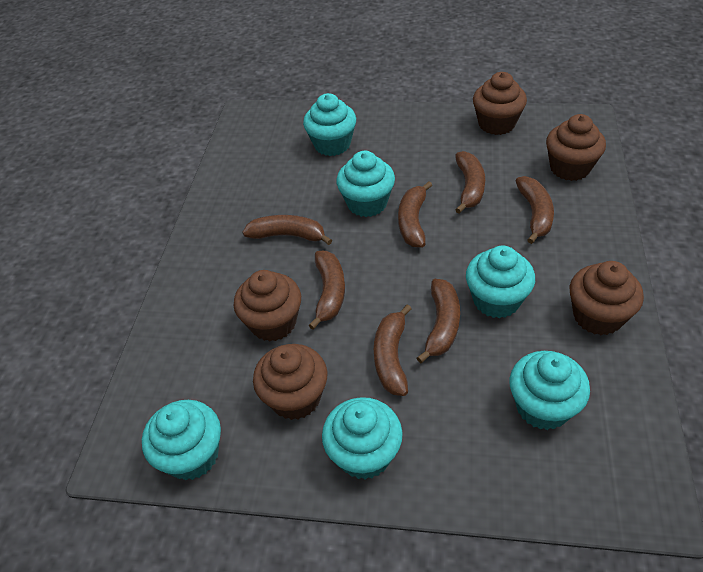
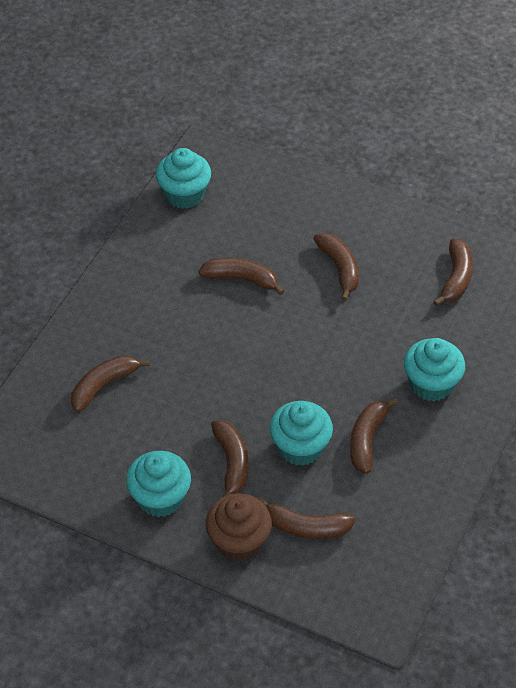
brown cupcake: 5 -> 1
turquoise cupcake: 6 -> 4

